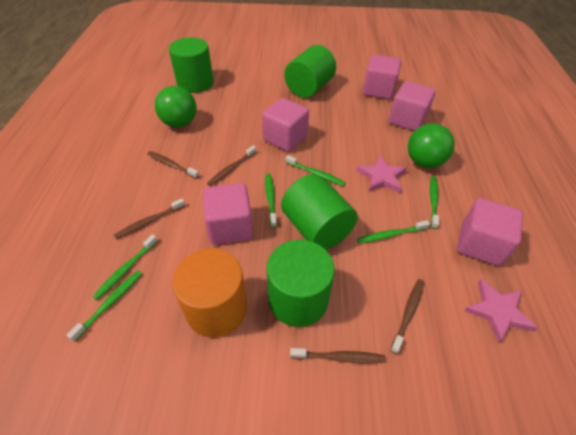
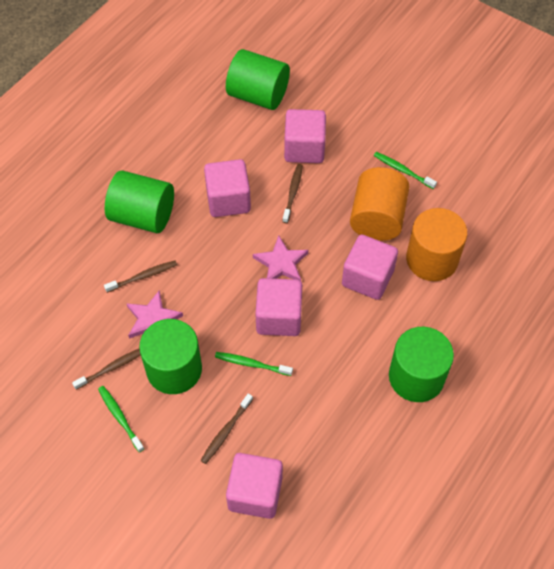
brown toothbrush: 5 -> 4
green ball: 2 -> 0
green toothbrush: 6 -> 3
orange cylinder: 1 -> 2

